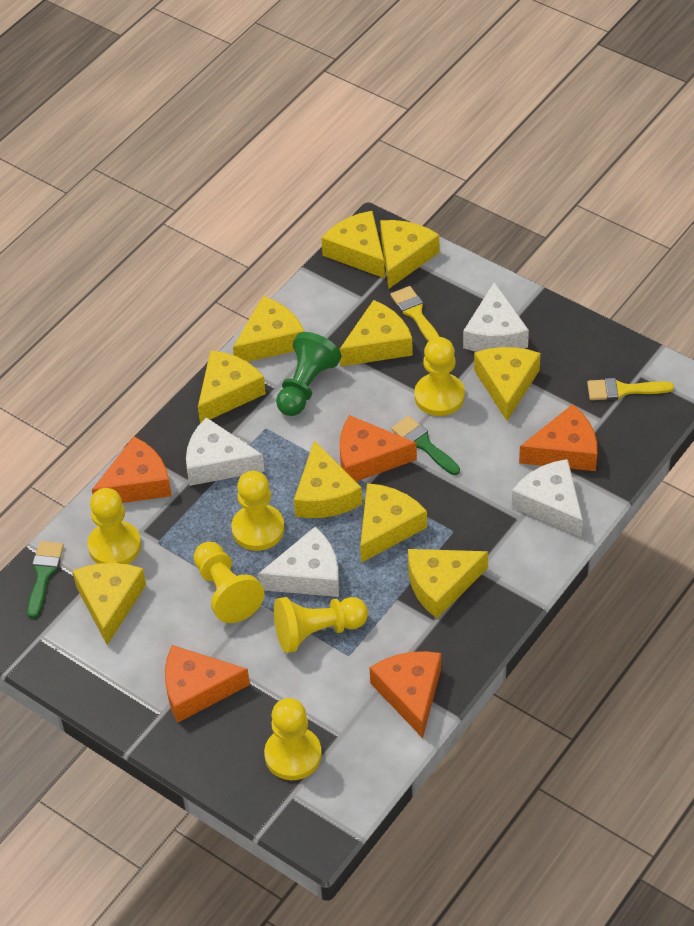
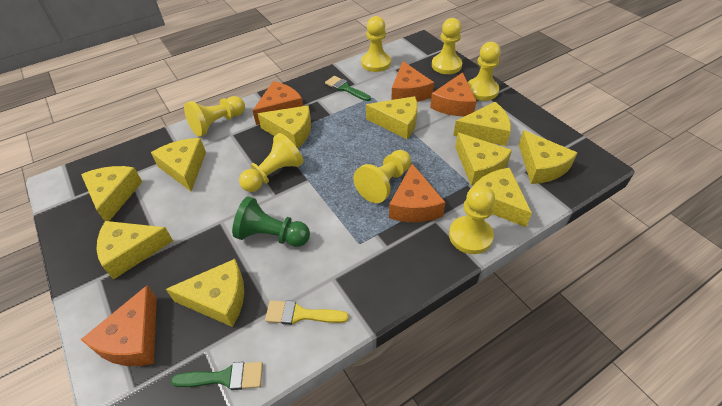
white cheese: 4 -> 0
yellow brush: 2 -> 1
yellow pawn: 6 -> 7

